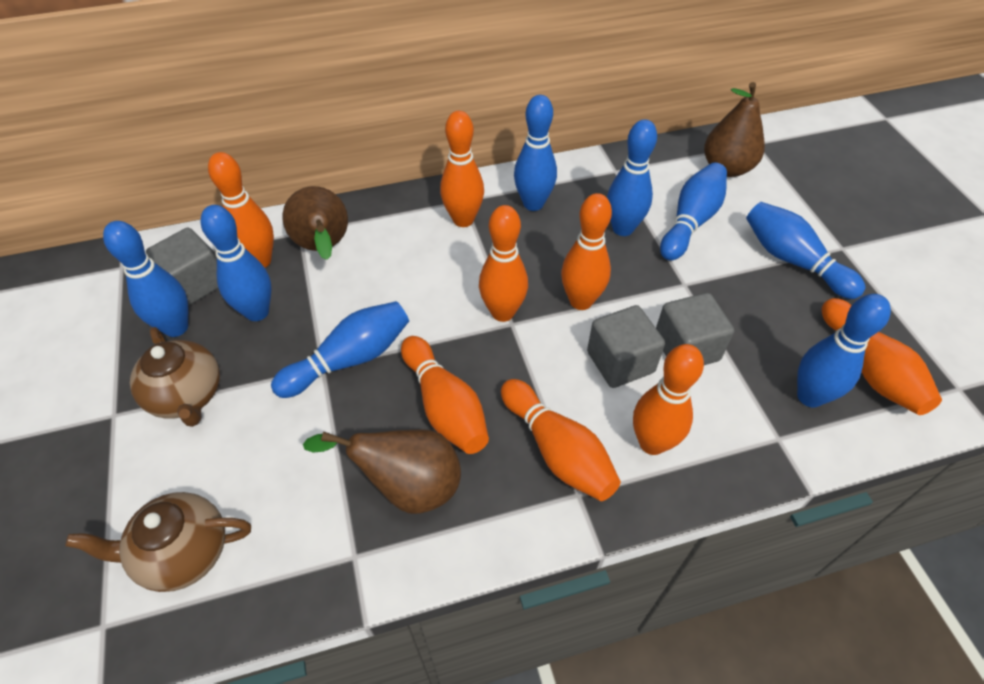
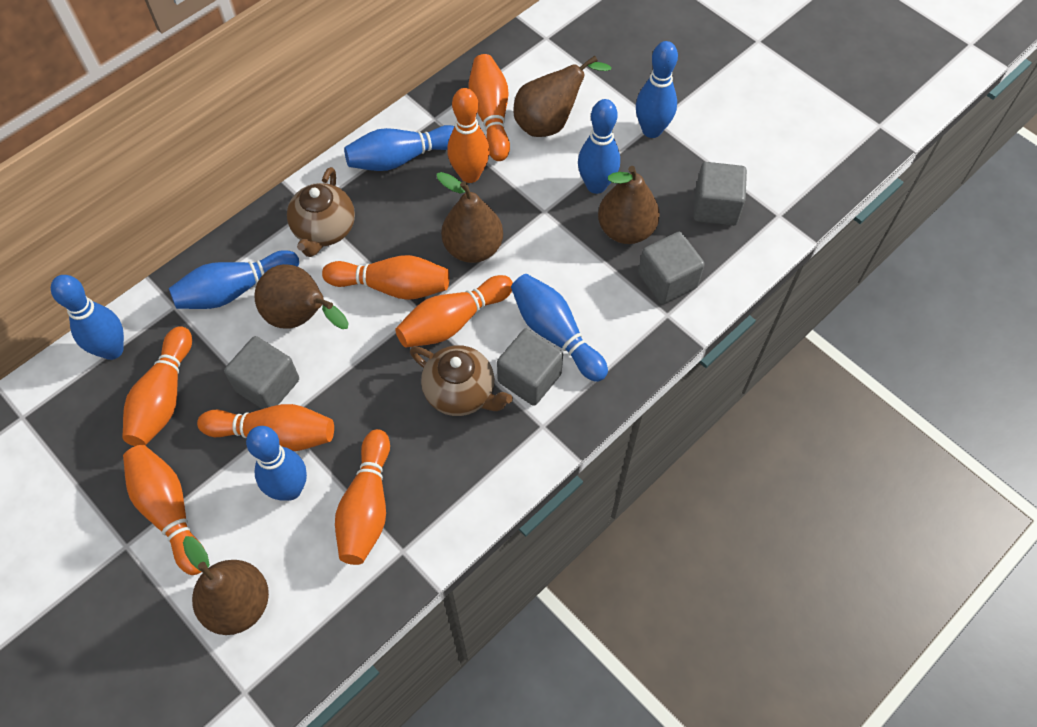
blue bowling pin: 8 -> 7
brown pear: 3 -> 5
grey cube: 3 -> 4

